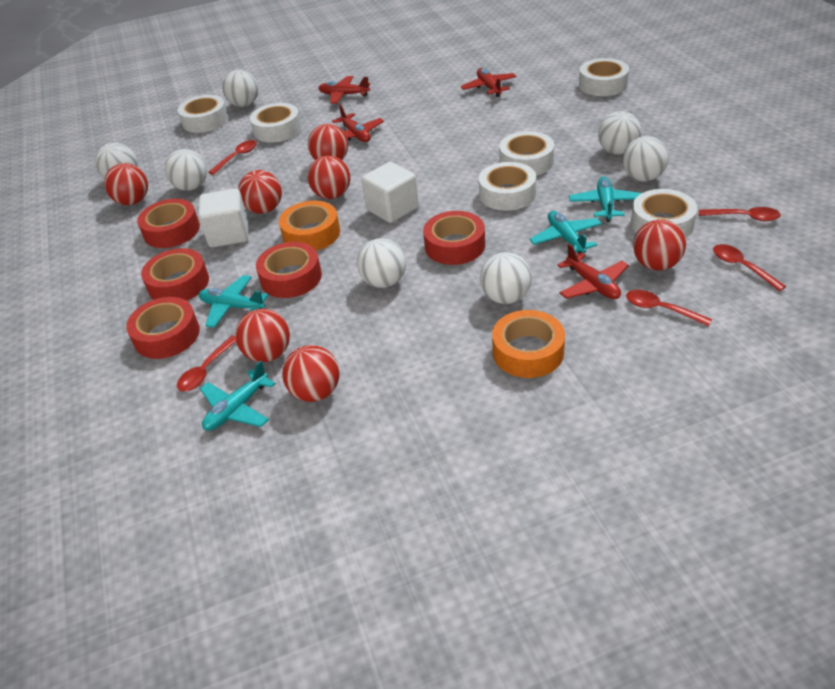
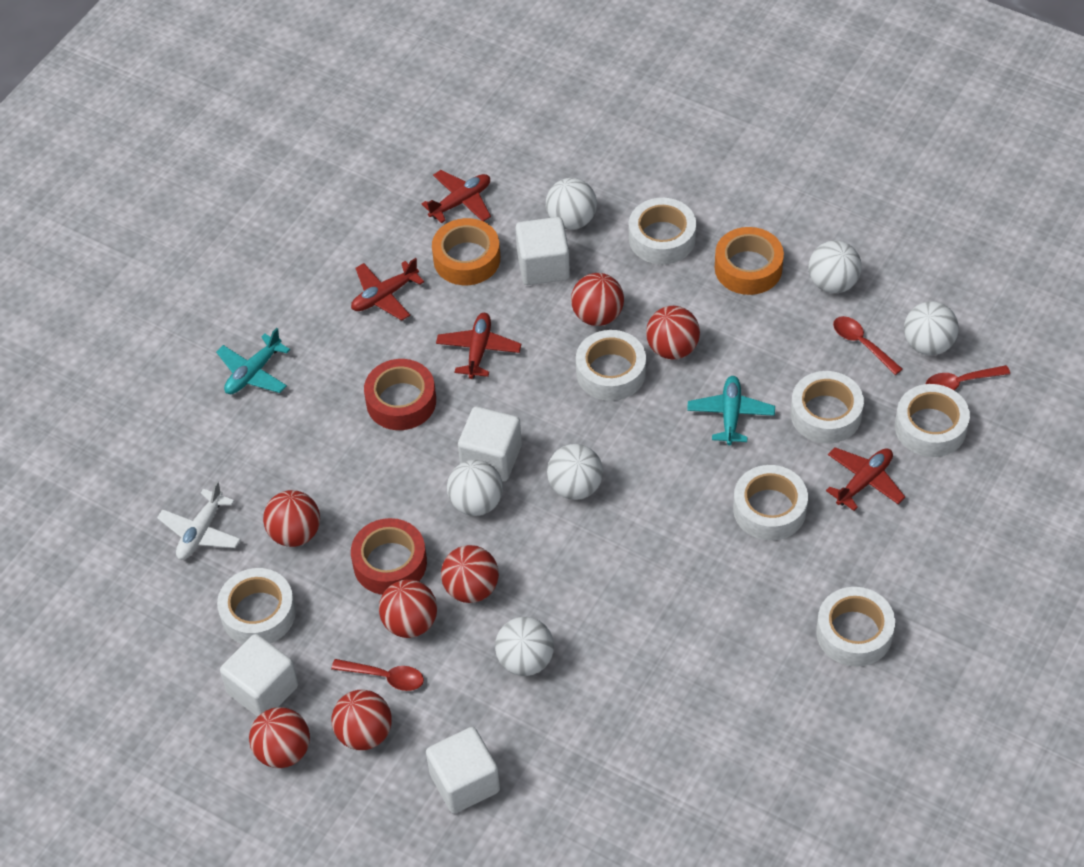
red spoon: 5 -> 3
red tape: 5 -> 2
turquoise plane: 4 -> 2
white ball: 7 -> 6
white cube: 2 -> 4
white plane: 0 -> 1
white tape: 6 -> 7

